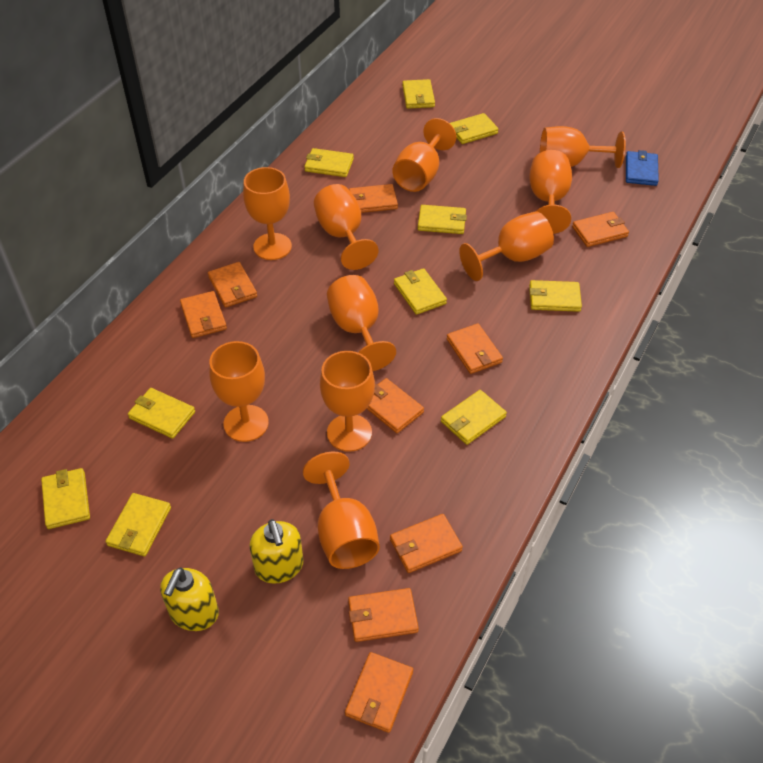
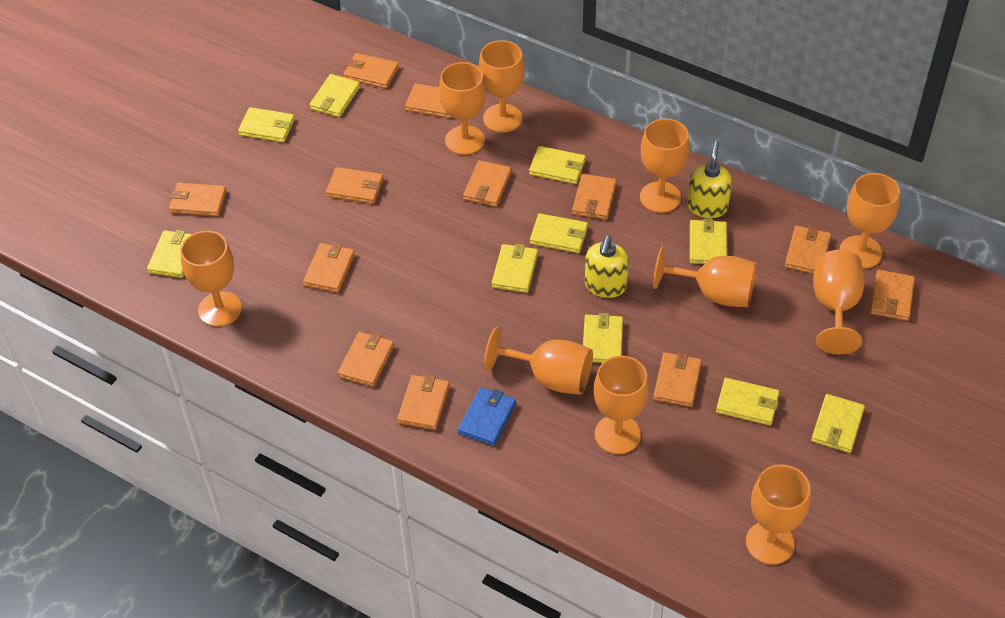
orange wallet: 9 -> 12

